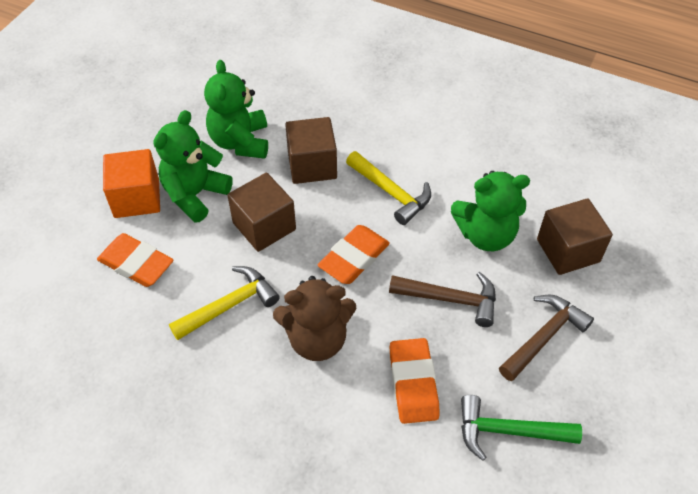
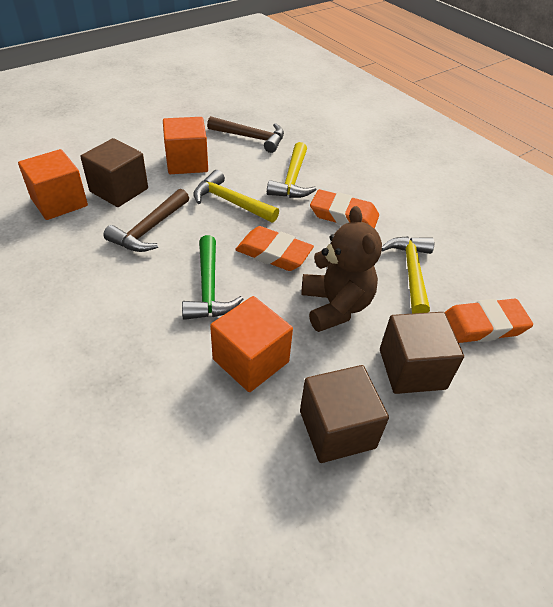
green teddy bear: 3 -> 0
orange cube: 1 -> 3
yellow hammer: 2 -> 3

